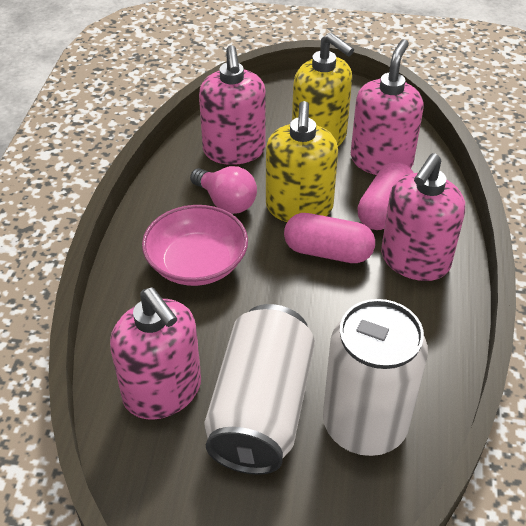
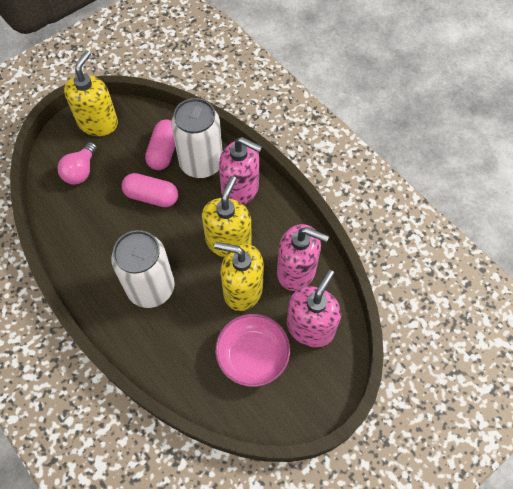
pink soap dispenser: 4 -> 3
yellow soap dispenser: 2 -> 3

